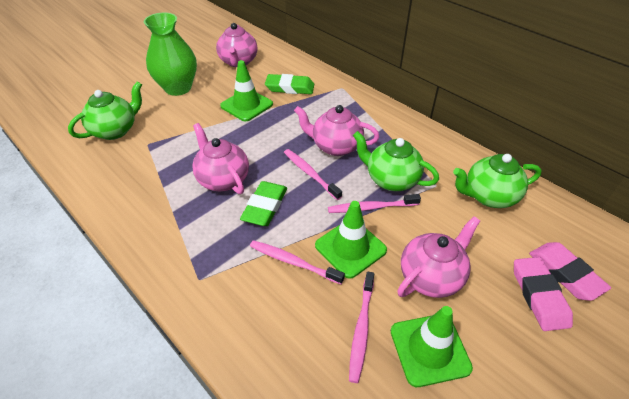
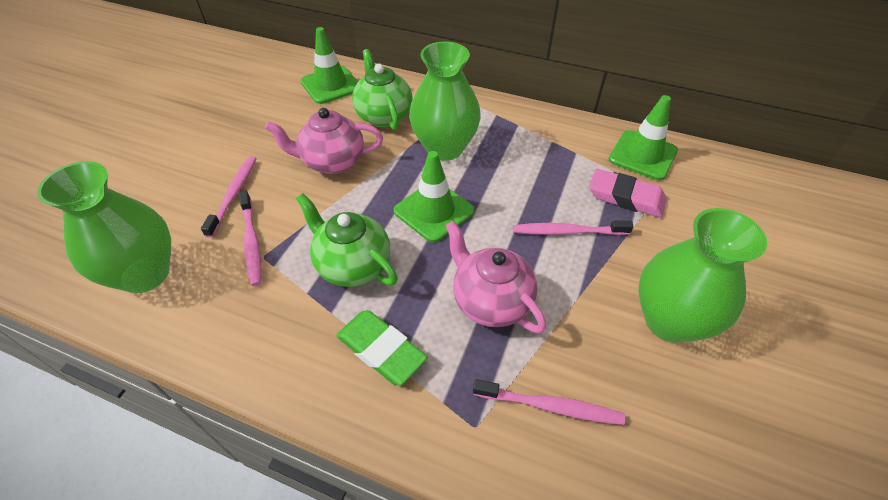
green eraser: 2 -> 1
green teapot: 3 -> 2
green vase: 1 -> 3
pink eraser: 2 -> 1
pink teapot: 4 -> 2

